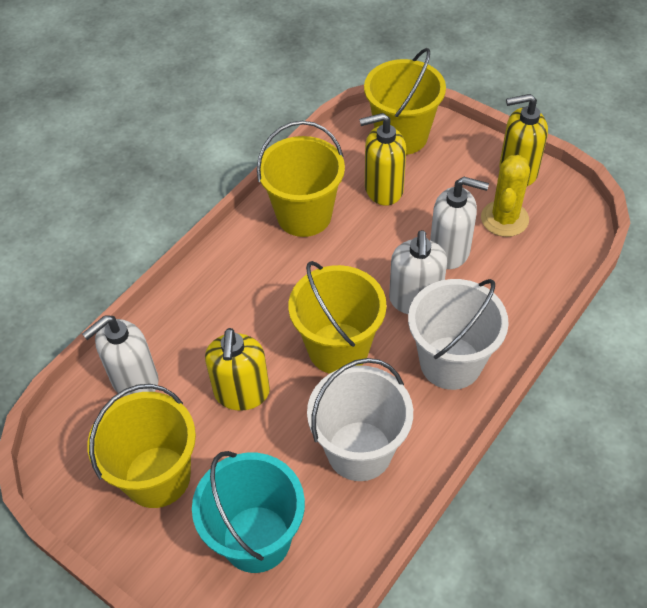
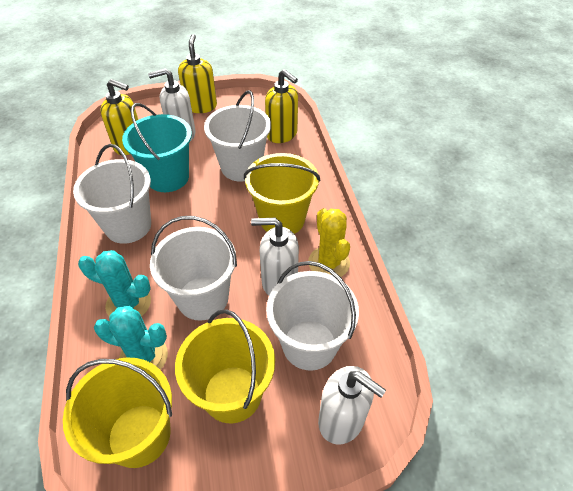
turquoise cactus: 0 -> 2
white bucket: 2 -> 4
yellow bucket: 4 -> 3

